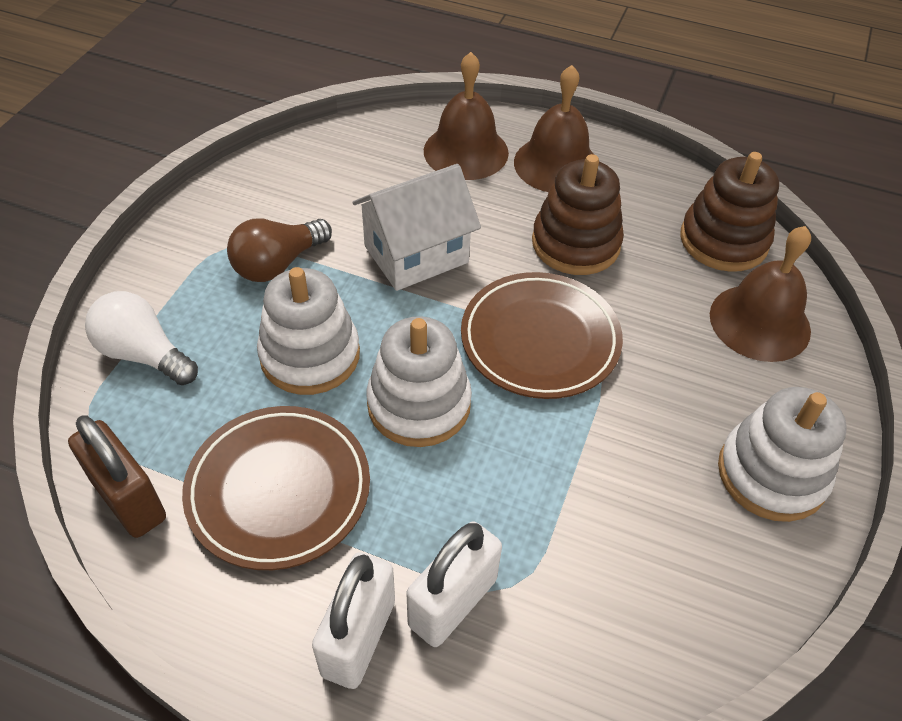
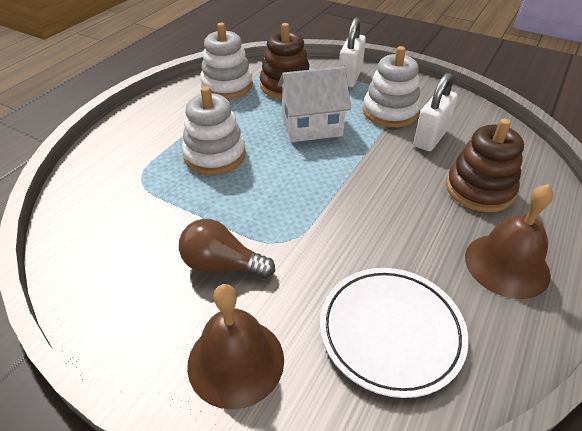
brown bell: 3 -> 2
brown padlock: 1 -> 0
brown plate: 2 -> 0
white light bulb: 1 -> 0
white plate: 0 -> 1

